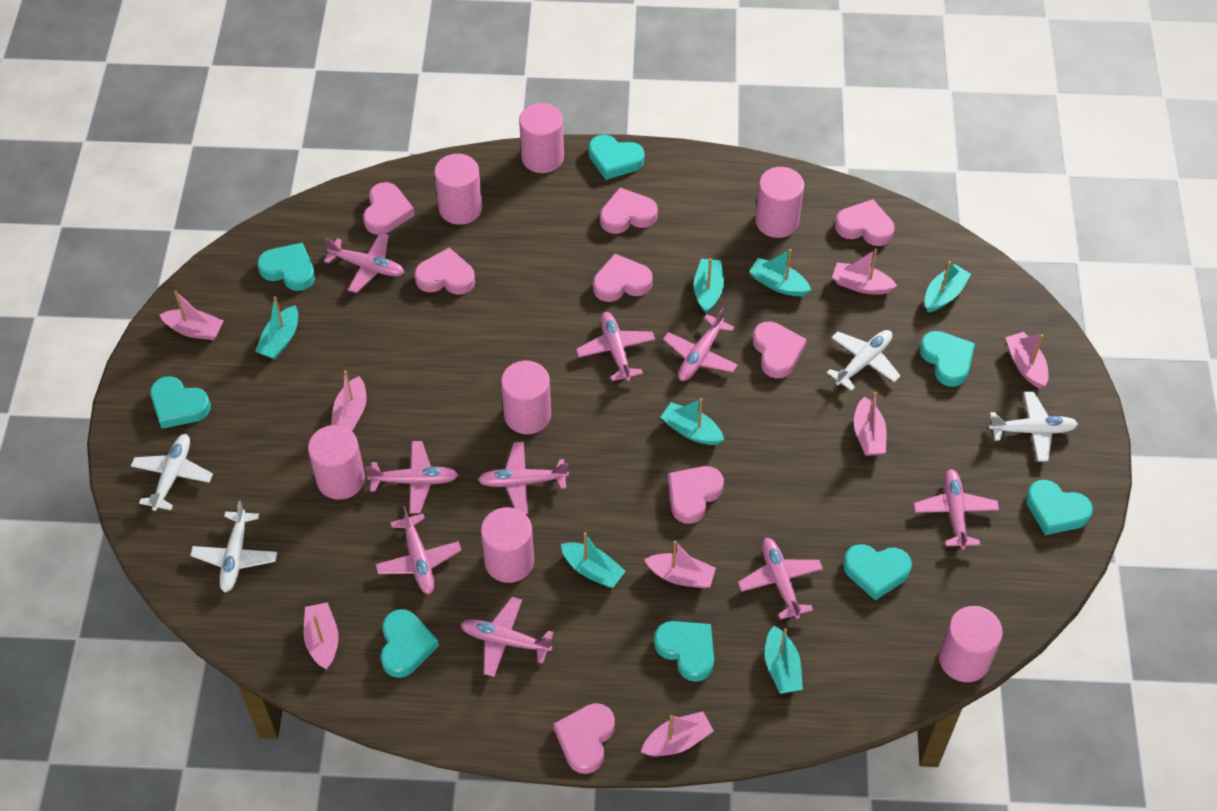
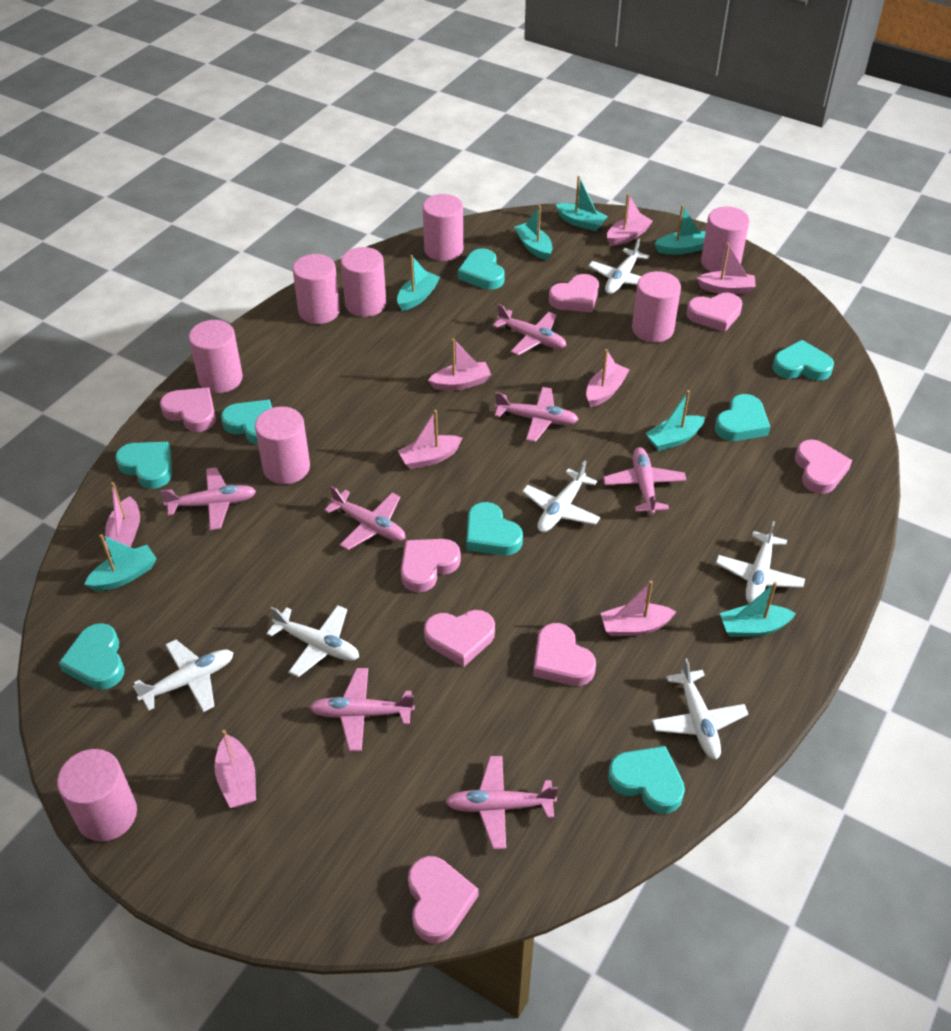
pink cylinder: 7 -> 8
pink plane: 9 -> 7
white plane: 4 -> 6

